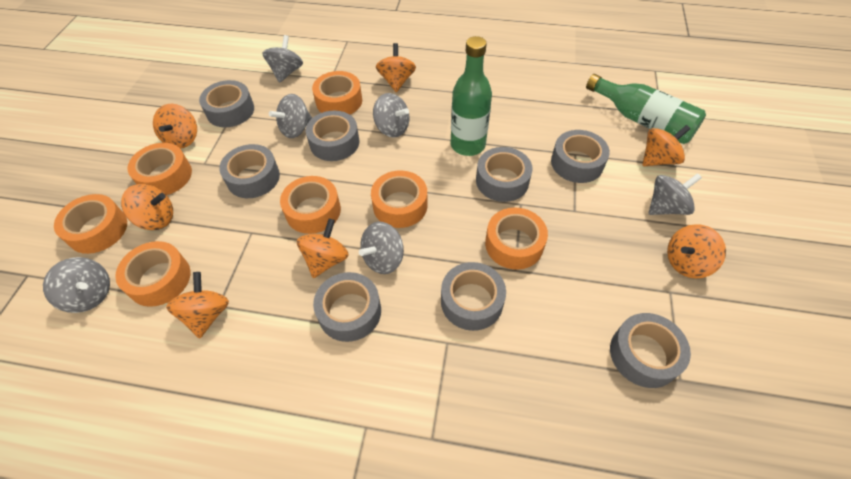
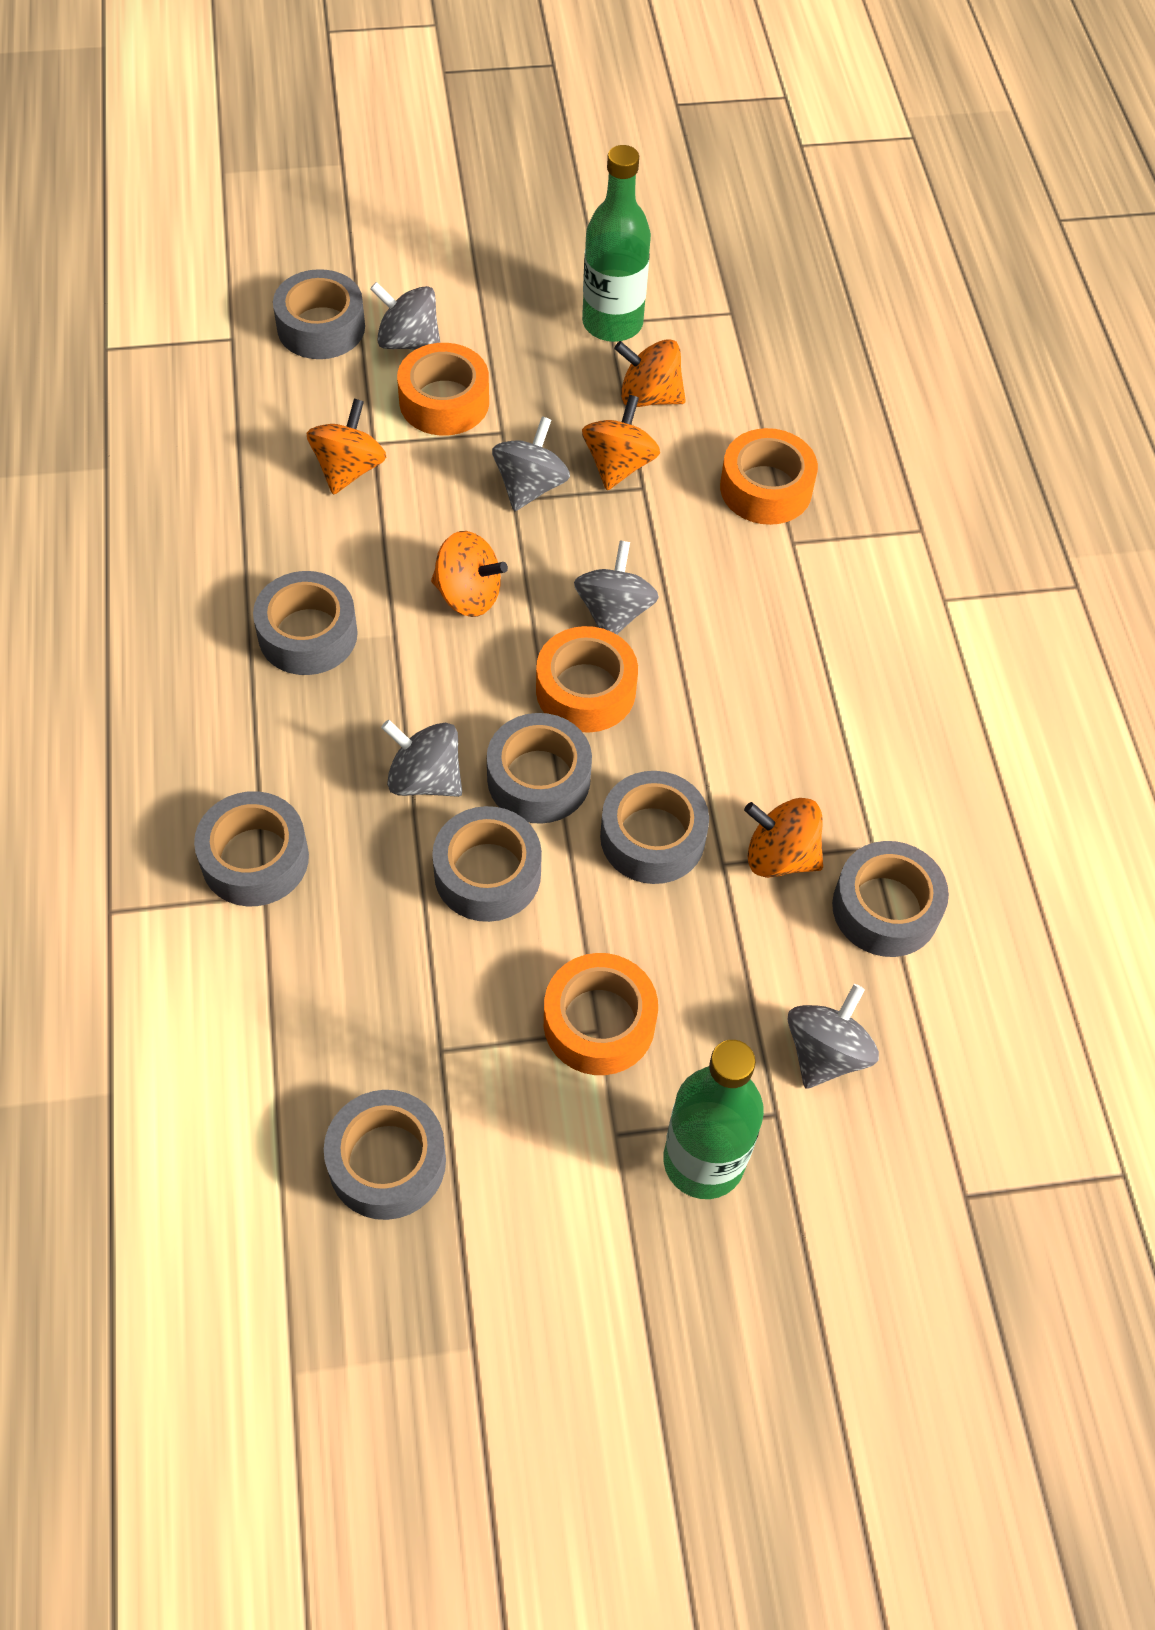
grey spinning top: 6 -> 5
orange spinning top: 7 -> 5
orange tape: 7 -> 4

